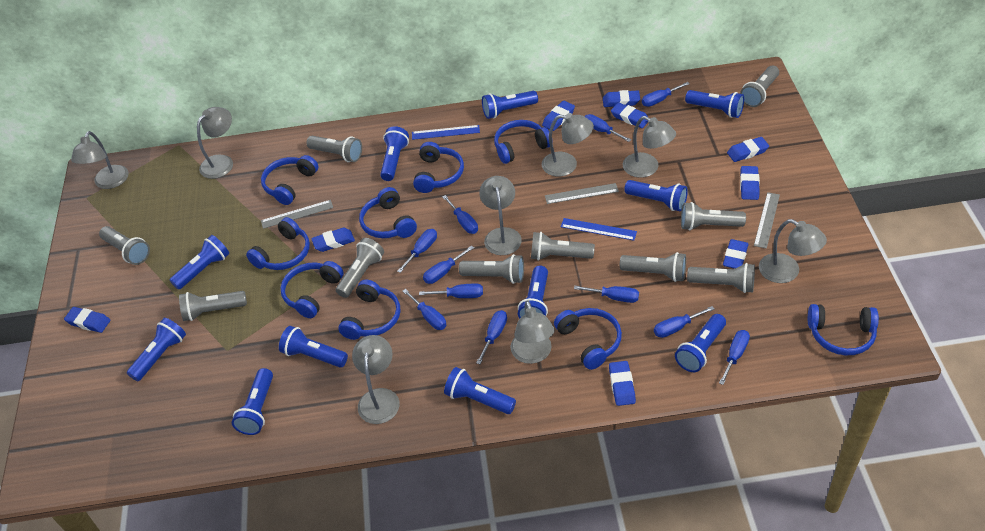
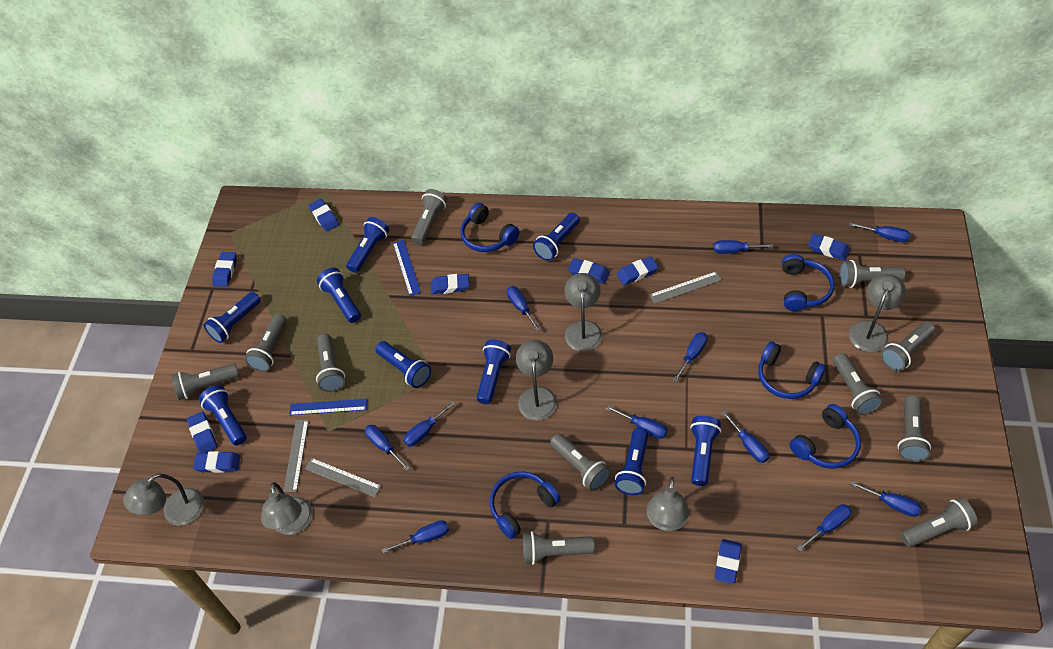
blue flashlight: 11 -> 9
blue headphones: 9 -> 5
grey flashlight: 10 -> 11
grey lamp: 8 -> 6

